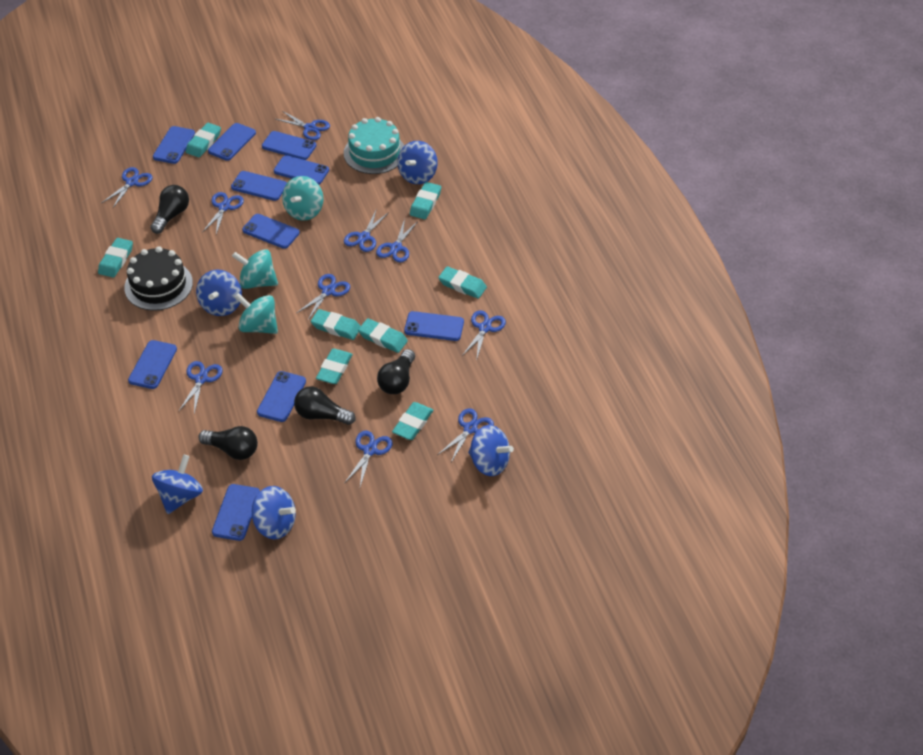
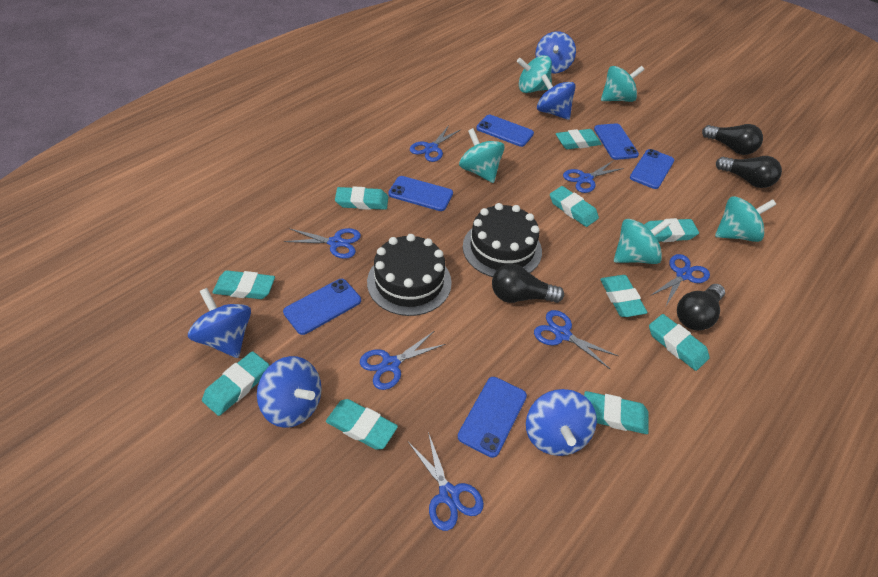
black cake: 1 -> 2
blue phone: 10 -> 6
blue scissors: 10 -> 7
turquoise cake: 1 -> 0
turquoise eraser: 8 -> 10
turquoise spinning top: 3 -> 5

